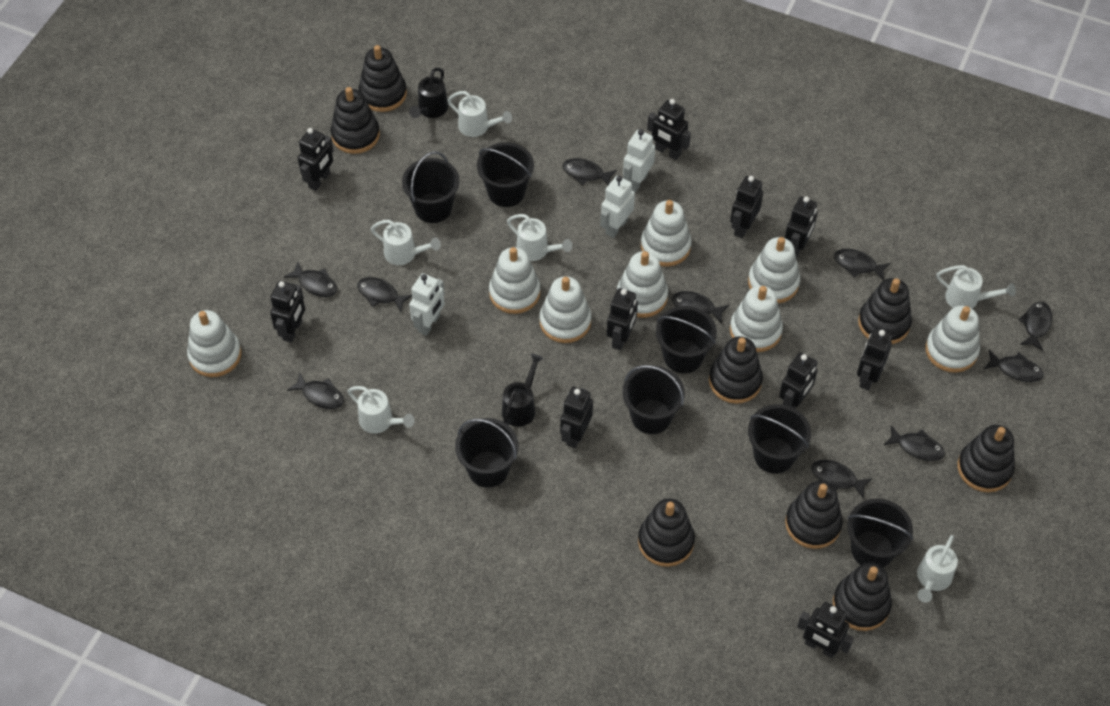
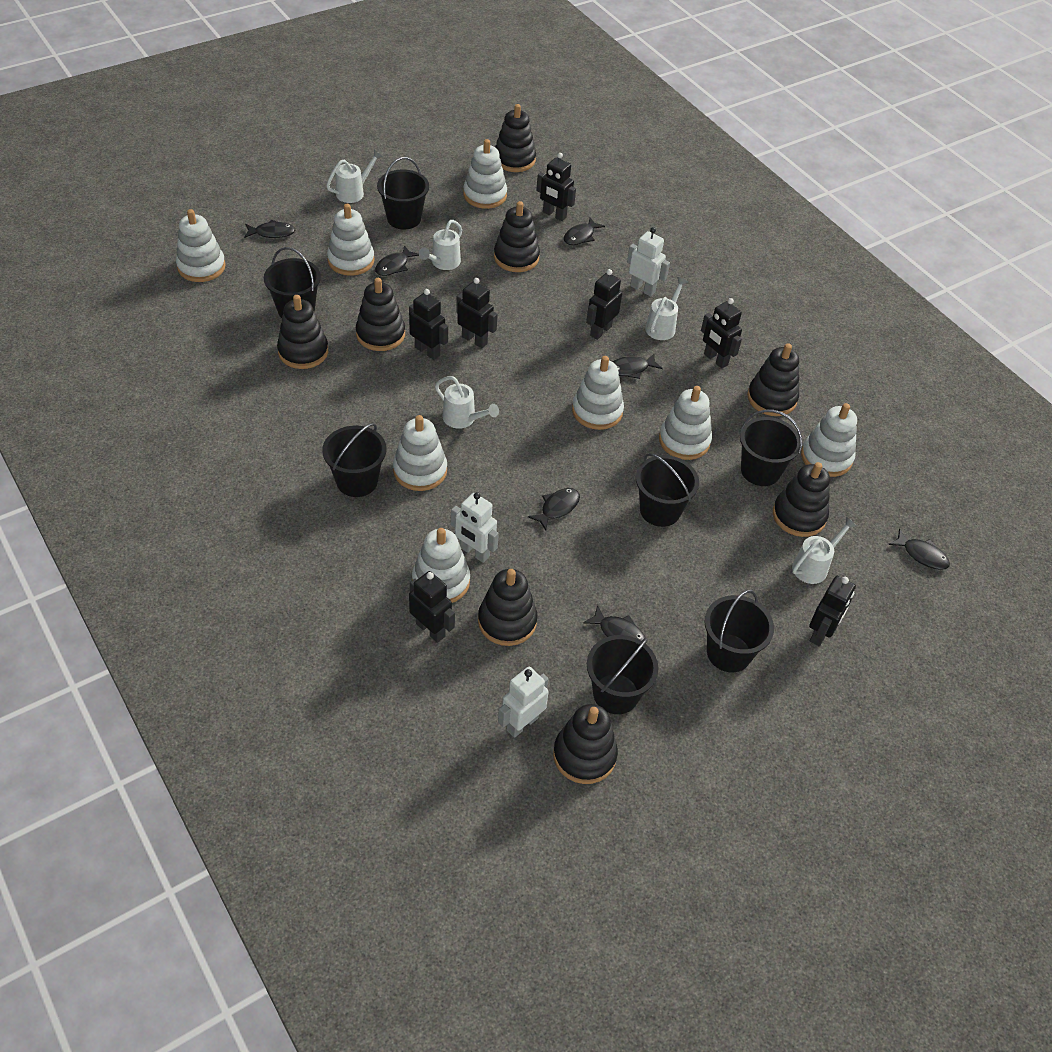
black fish: 10 -> 7
black robot: 10 -> 7
black watering can: 2 -> 0
white watering can: 6 -> 5

